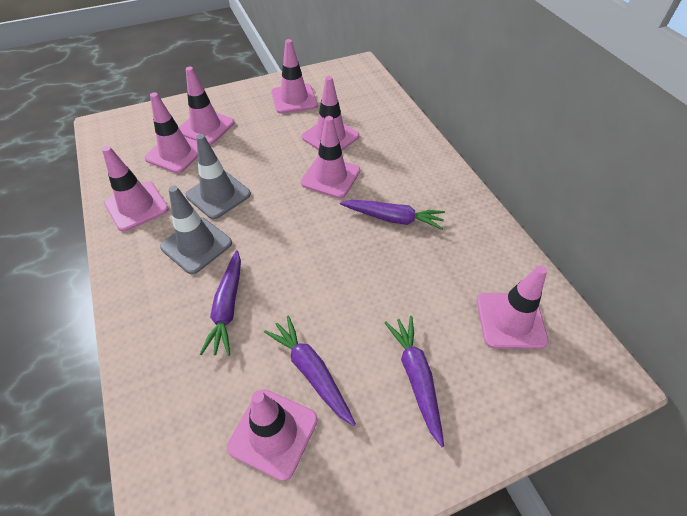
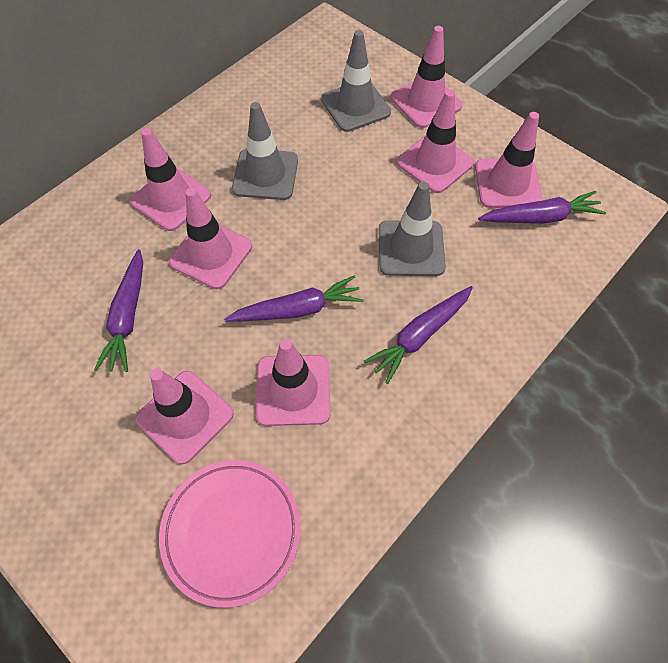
grey traffic cone: 2 -> 3
pink plate: 0 -> 1
pink traffic cone: 8 -> 7

